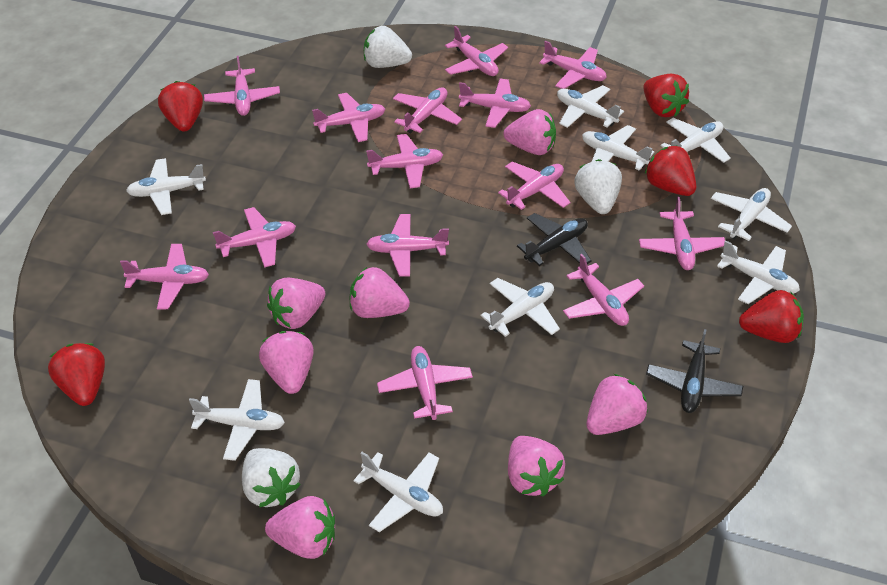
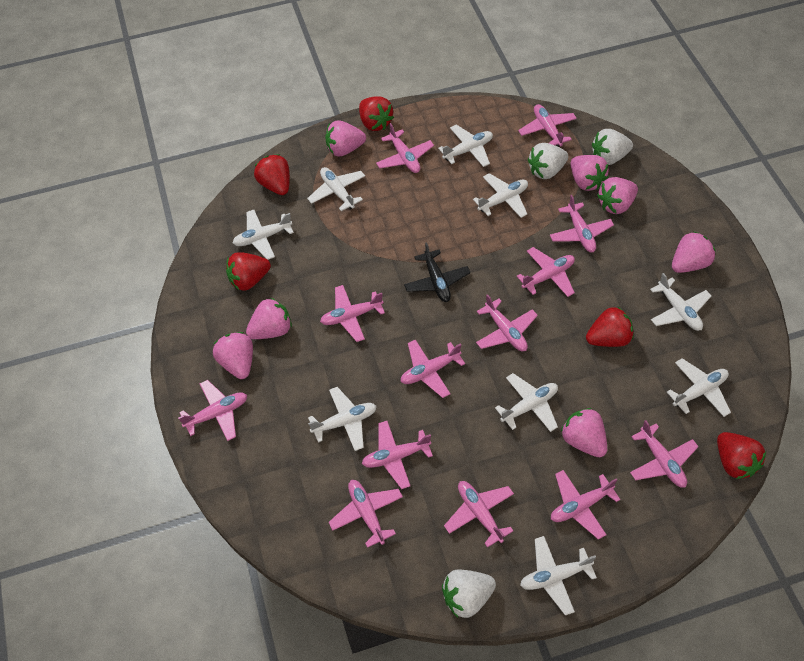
black plane: 2 -> 1
pink plane: 14 -> 13

